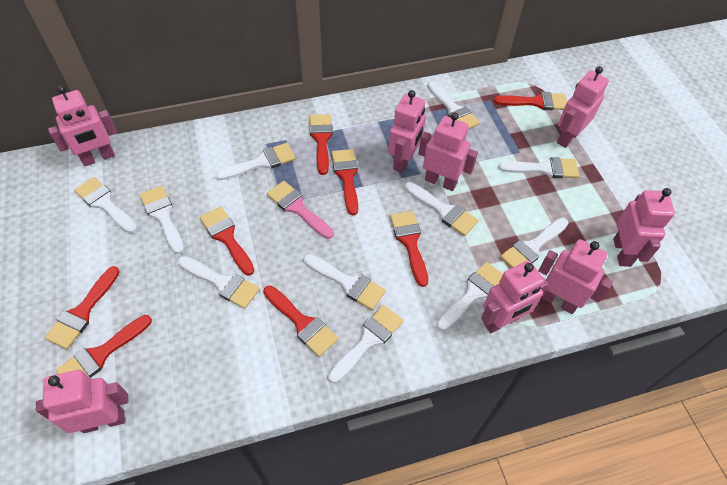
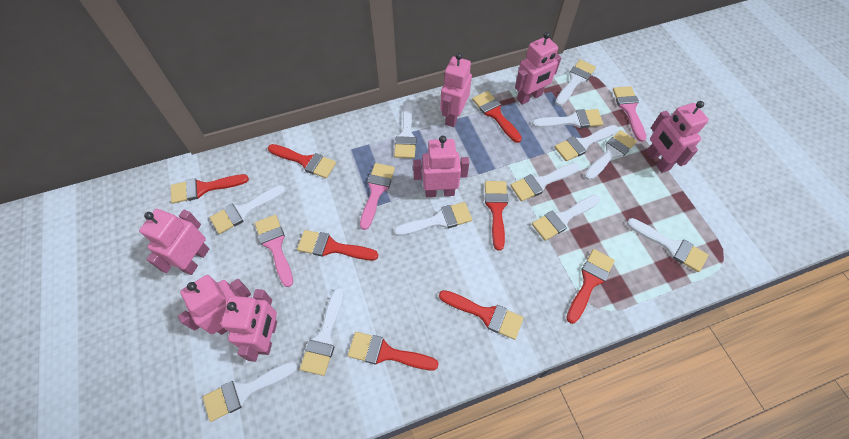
pink brush: 1 -> 3
pink robot: 8 -> 7
white brush: 11 -> 12

